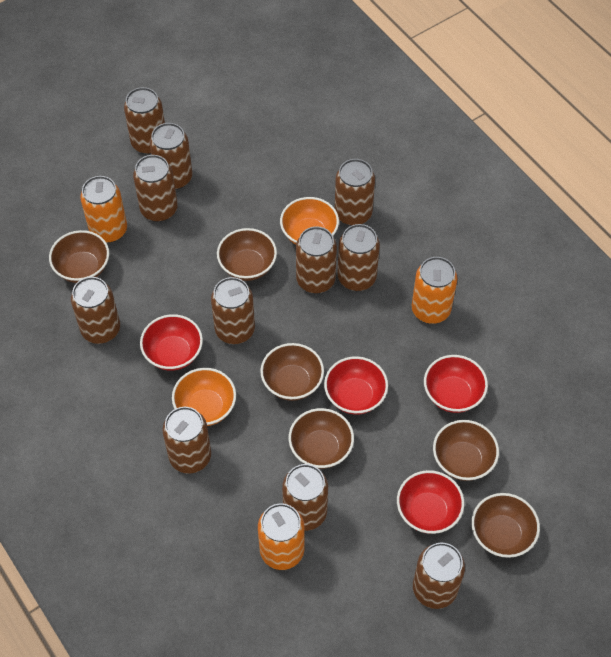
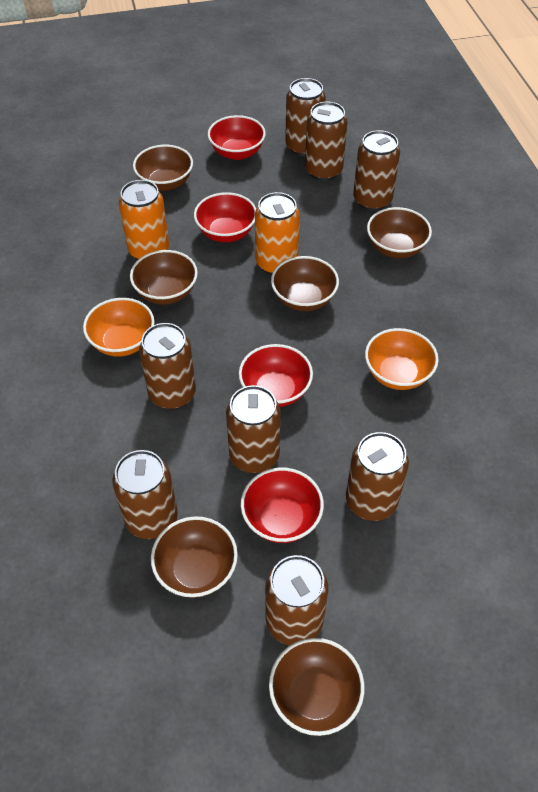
brown can: 11 -> 8
orange can: 3 -> 2

